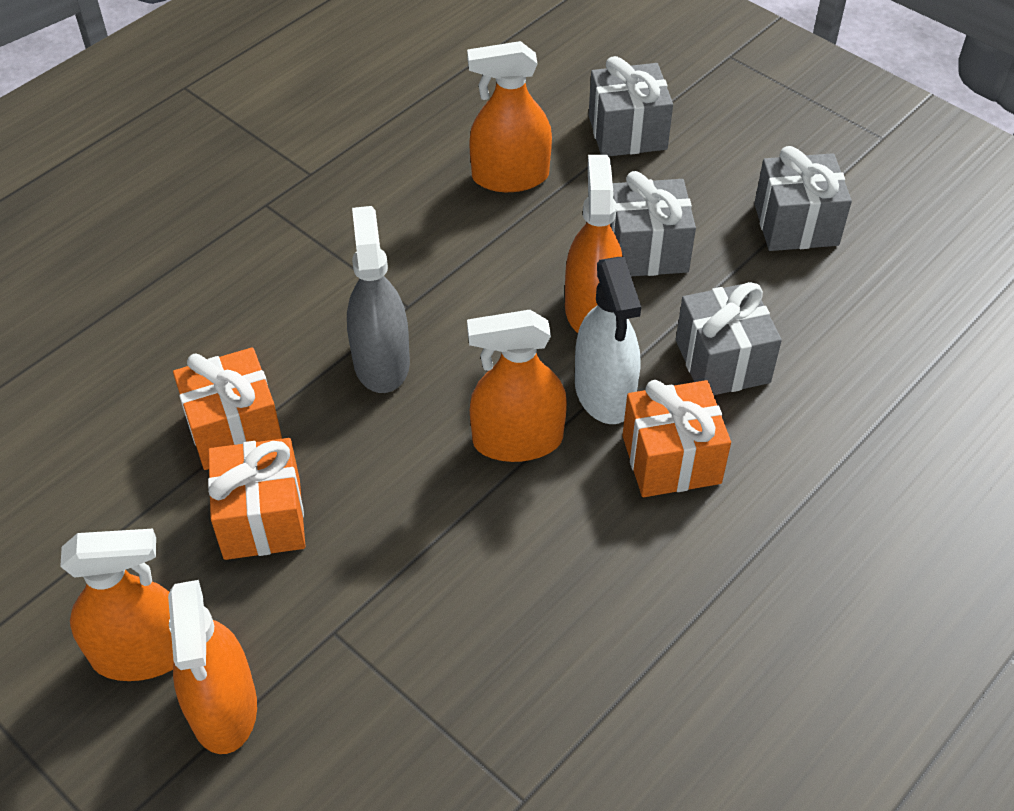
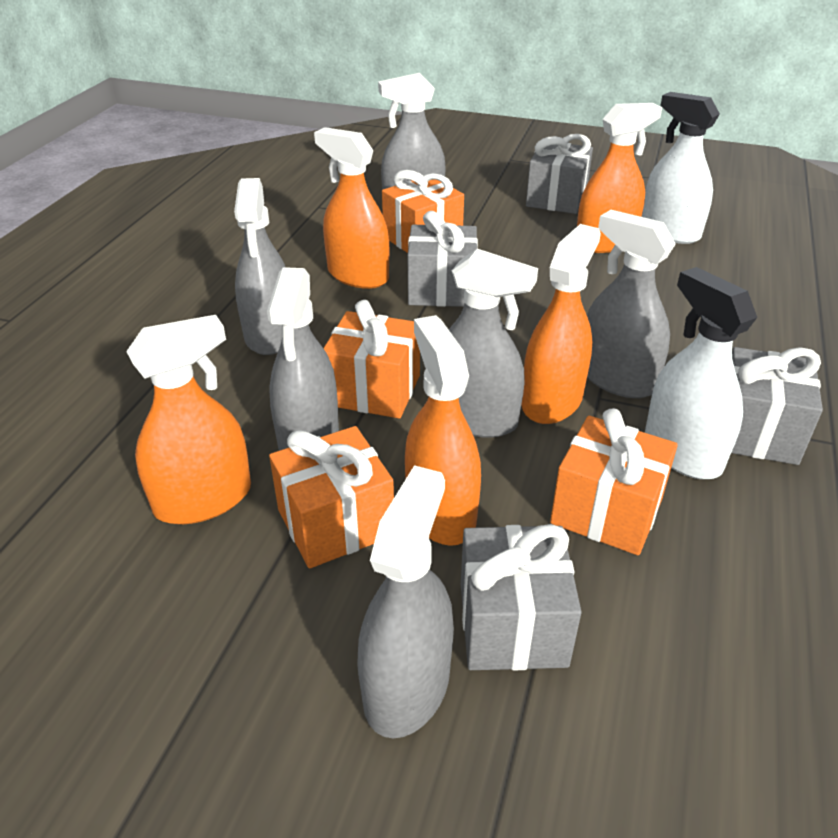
grey spray bottle: 1 -> 6
orange gift: 3 -> 4
white spray bottle: 1 -> 2

